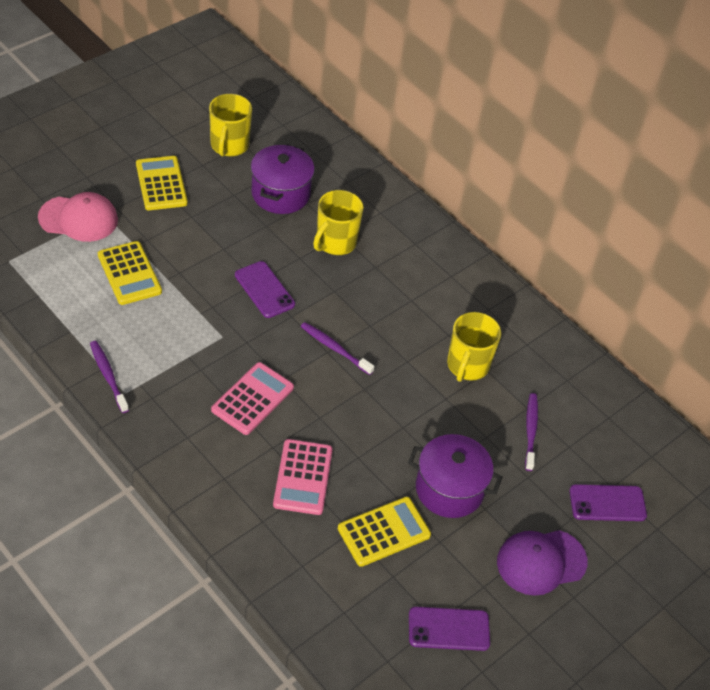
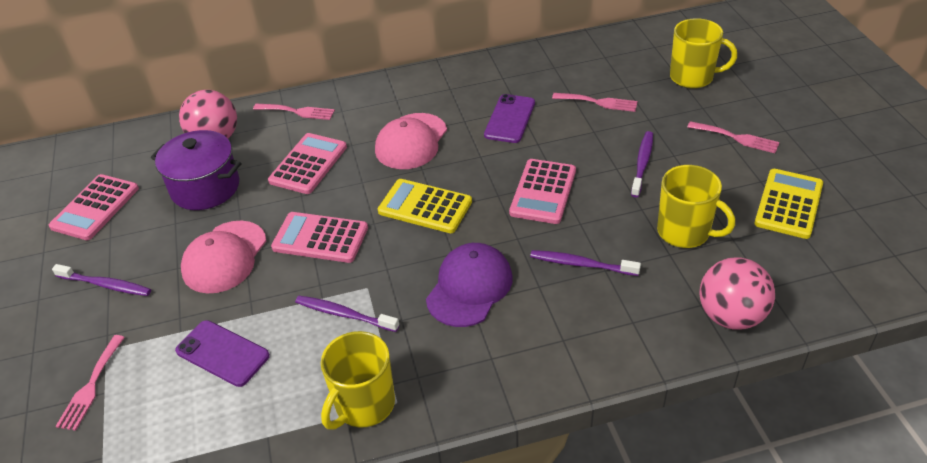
pink ball: 0 -> 2
pink calculator: 2 -> 4
pink cap: 1 -> 2
pink fork: 0 -> 4
purple phone: 3 -> 2
purple pot: 2 -> 1
purple toothbrush: 3 -> 4
yellow calculator: 3 -> 2

